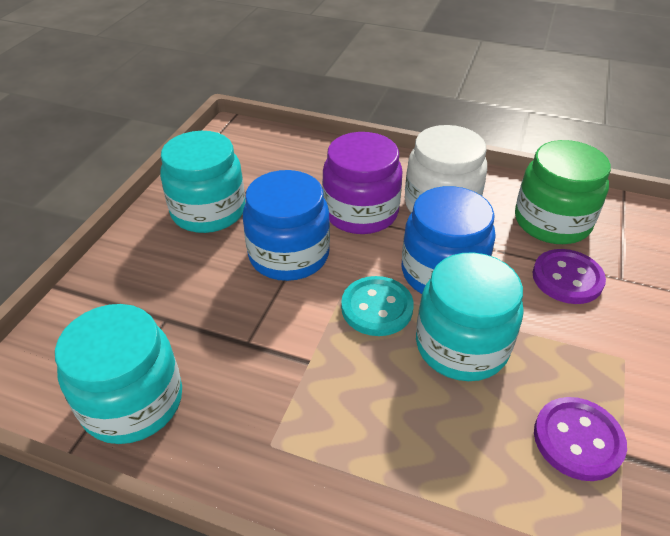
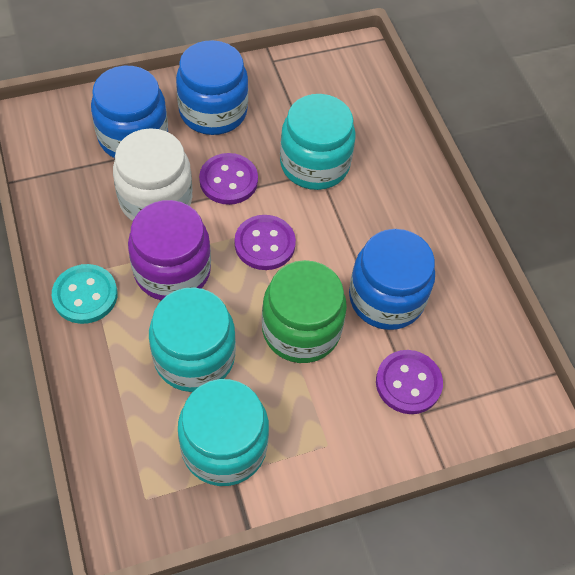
blue jar: 2 -> 3
purple button: 2 -> 3

